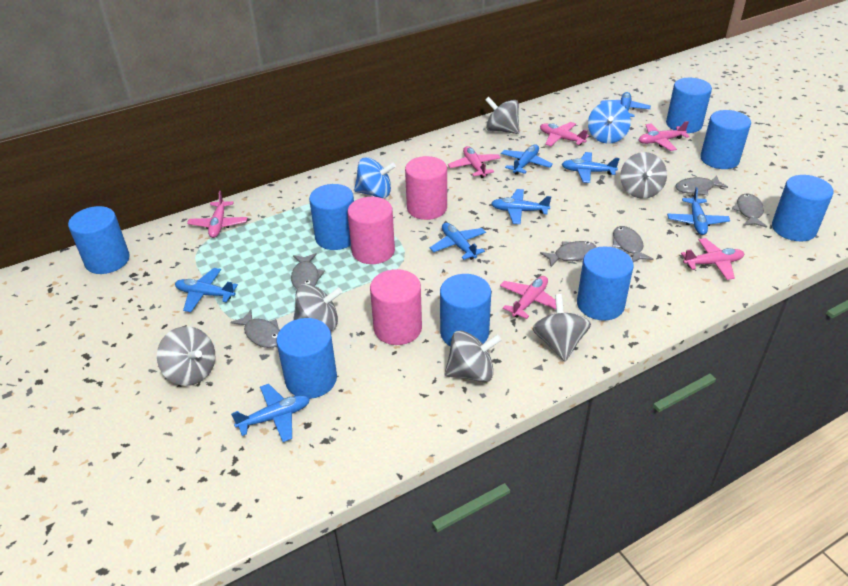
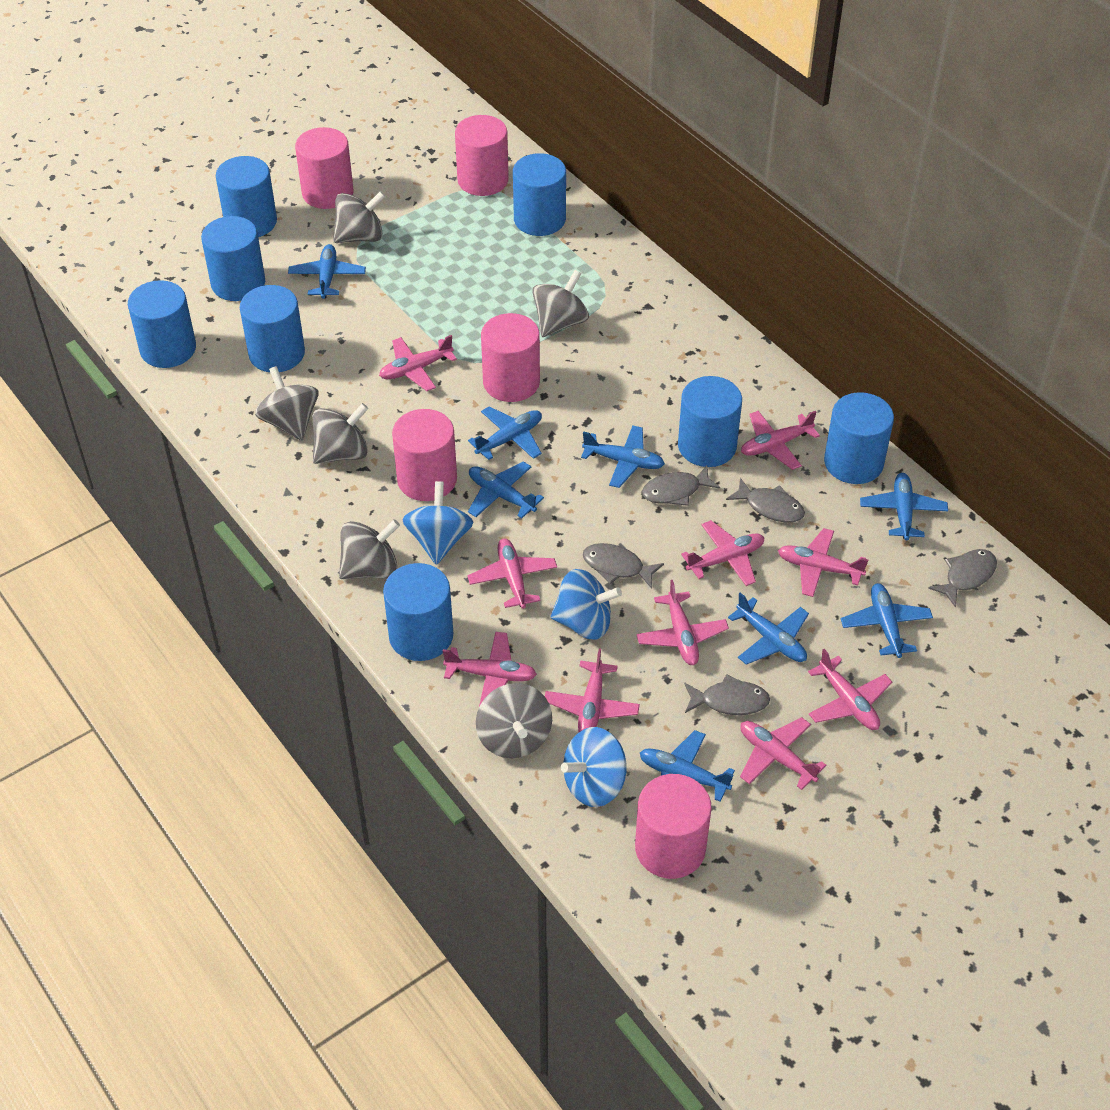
blue spinning top: 2 -> 3
grey fish: 6 -> 5
pink cylinder: 3 -> 5
pink plane: 6 -> 10

